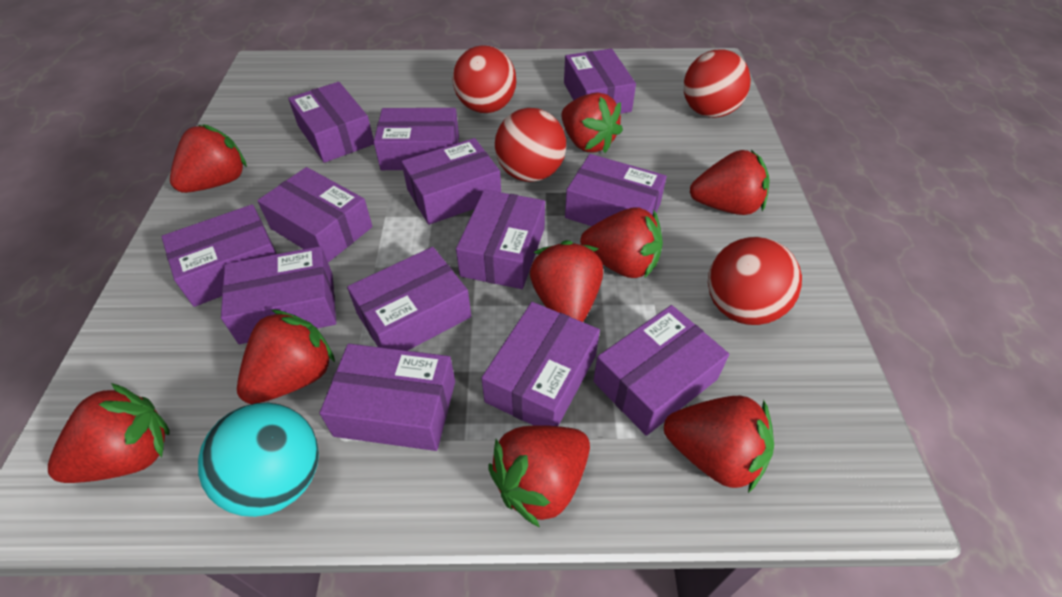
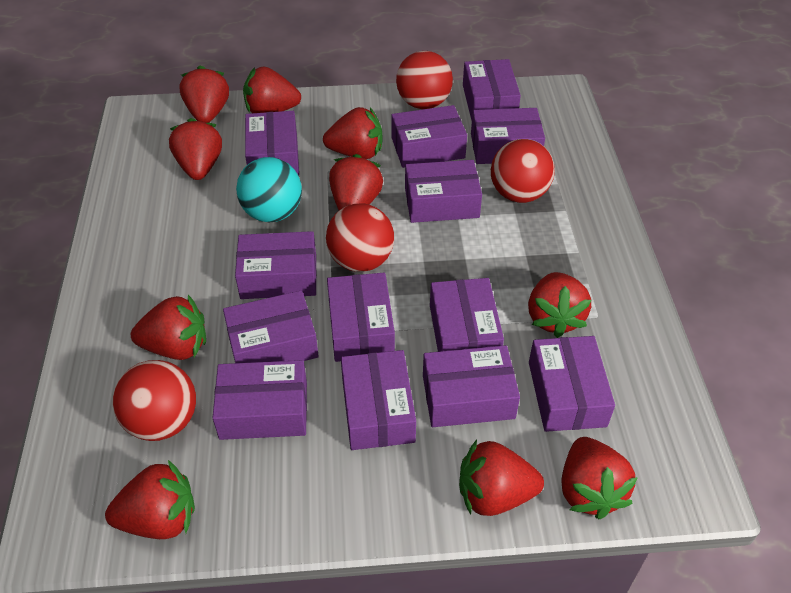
red strawberry: 9 -> 10

